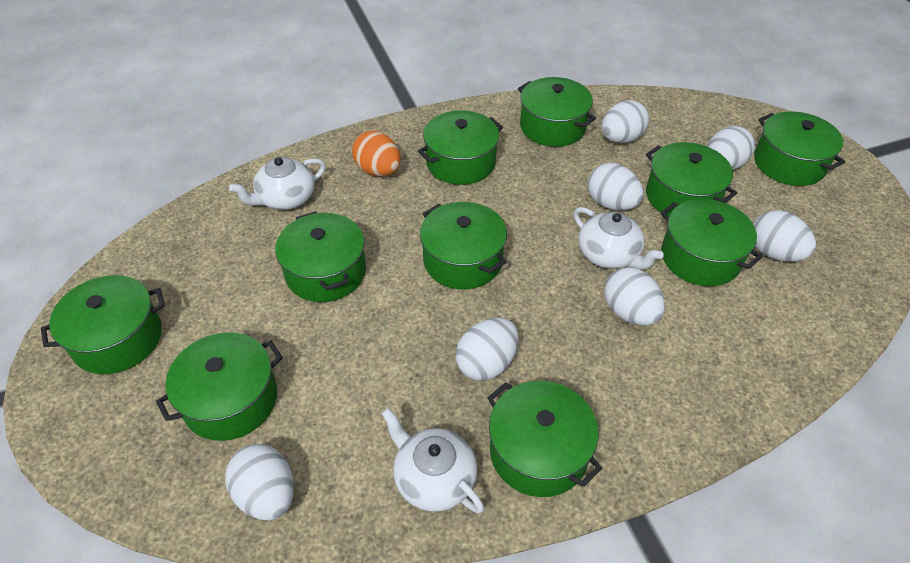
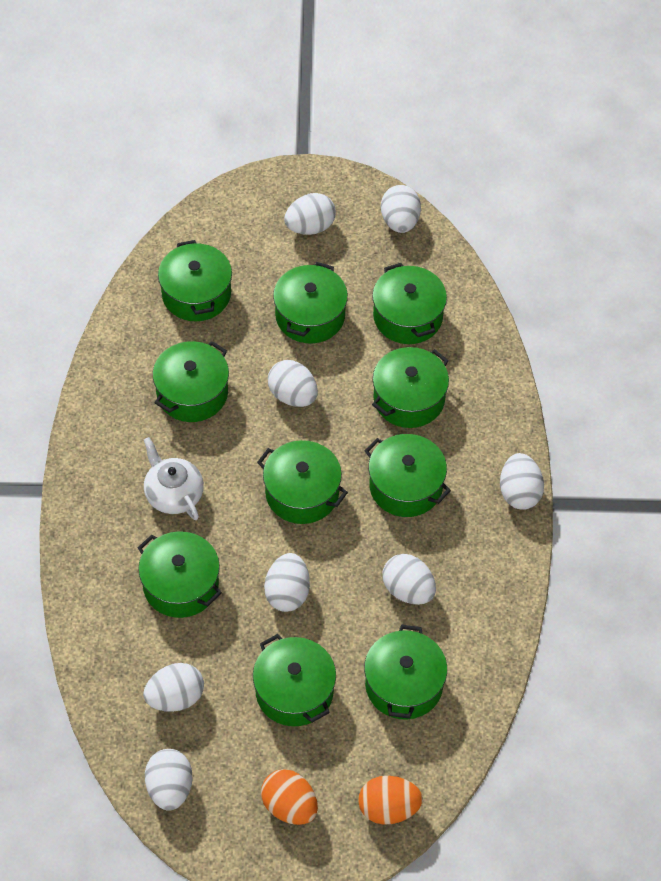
orange egg: 1 -> 2
white egg: 7 -> 8
white teapot: 3 -> 1

